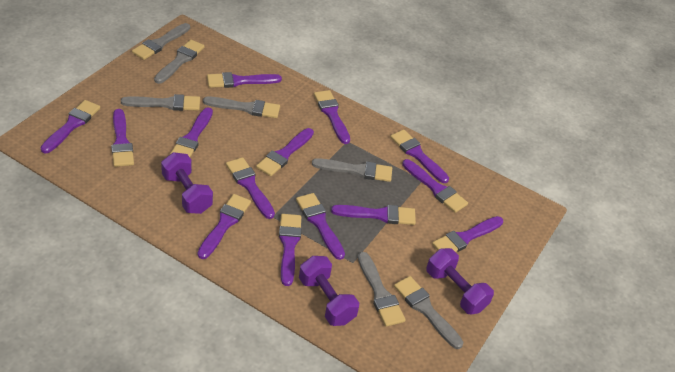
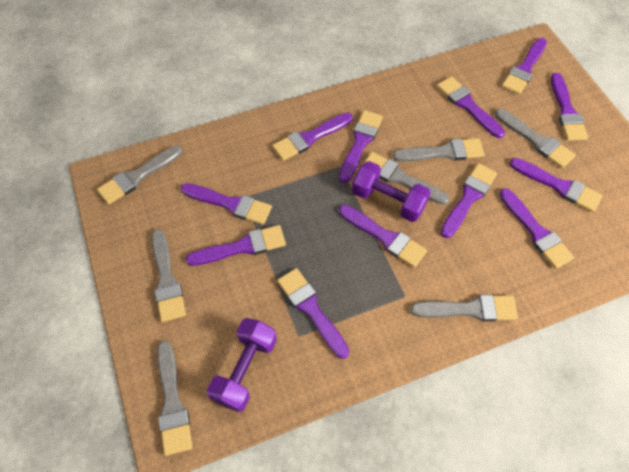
purple brush: 14 -> 12
purple dumbbell: 3 -> 2

